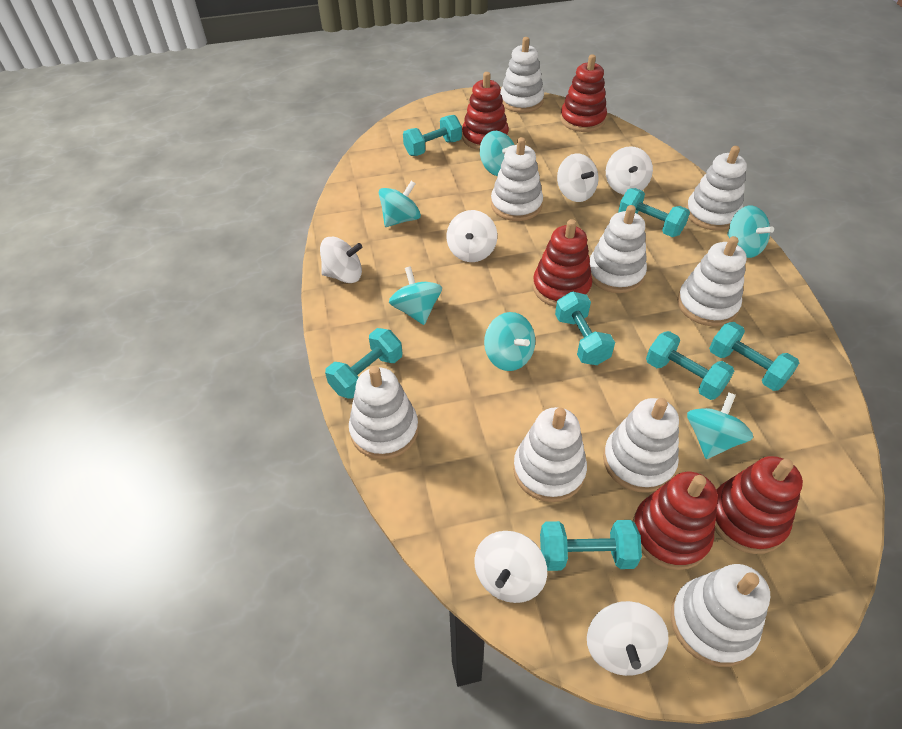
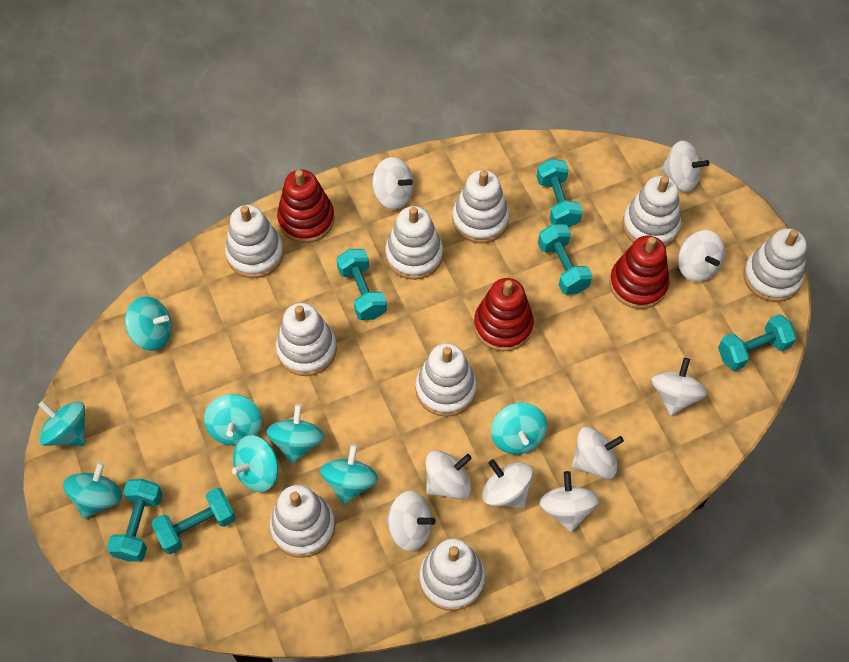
red stacking toy: 5 -> 3
turquoise dumbbell: 7 -> 6
turquoise spinning top: 6 -> 8
white spinning top: 6 -> 9

